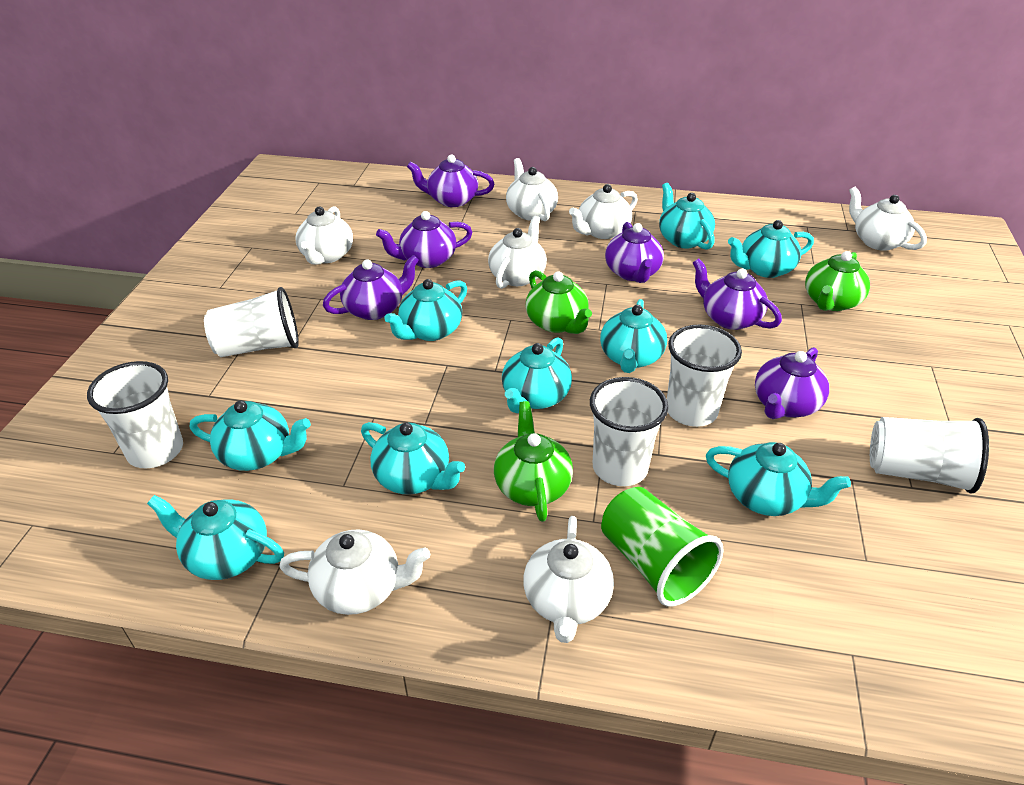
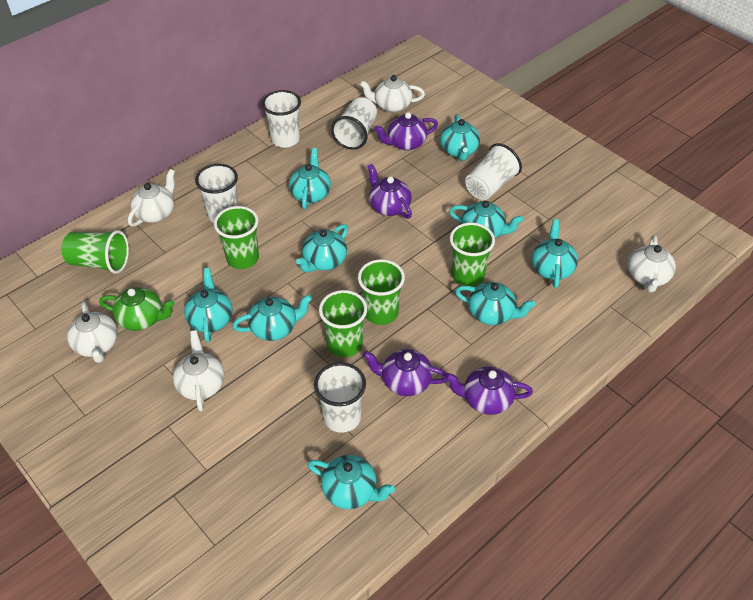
green cup: 1 -> 5
green teapot: 3 -> 1
purple teapot: 6 -> 4
white teapot: 7 -> 5

